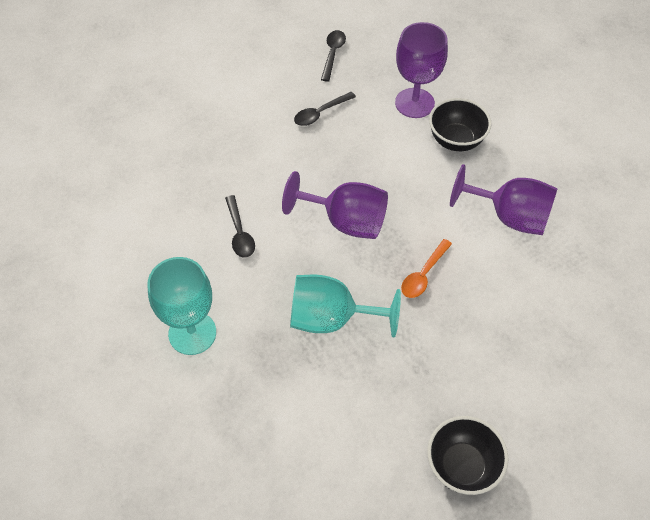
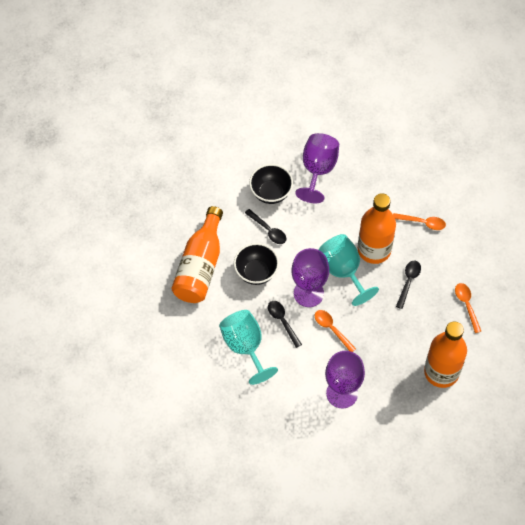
orange bottle: 0 -> 3
orange spoon: 1 -> 3

